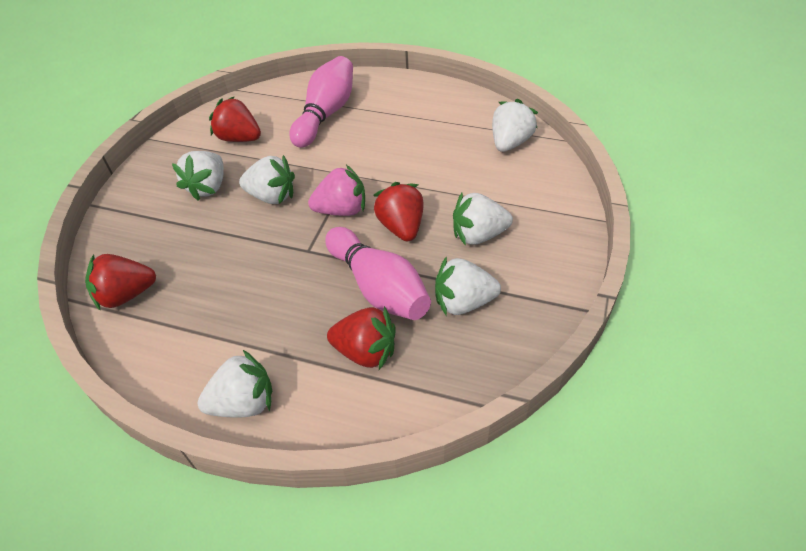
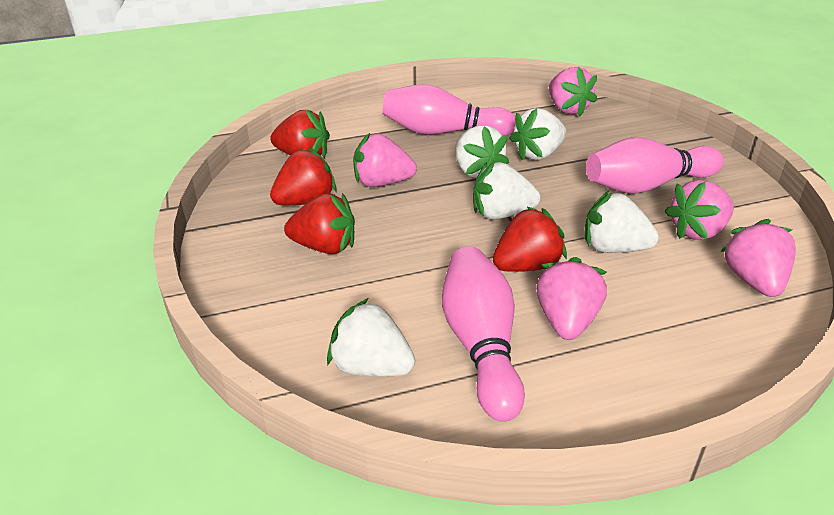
pink bowling pin: 2 -> 3
pink strawberry: 1 -> 5
white strawberry: 6 -> 5

